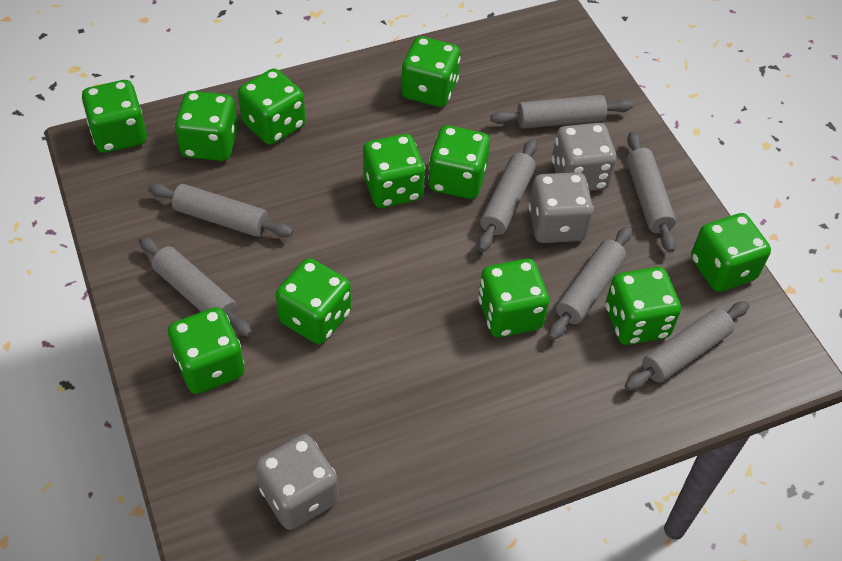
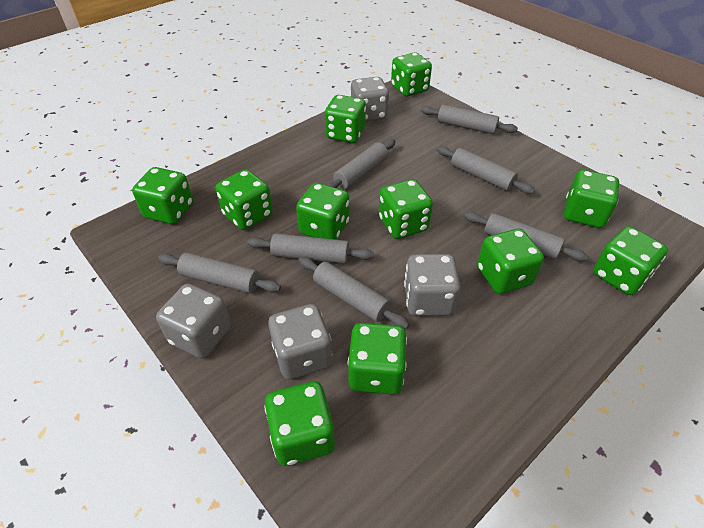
grey dice: 3 -> 4

